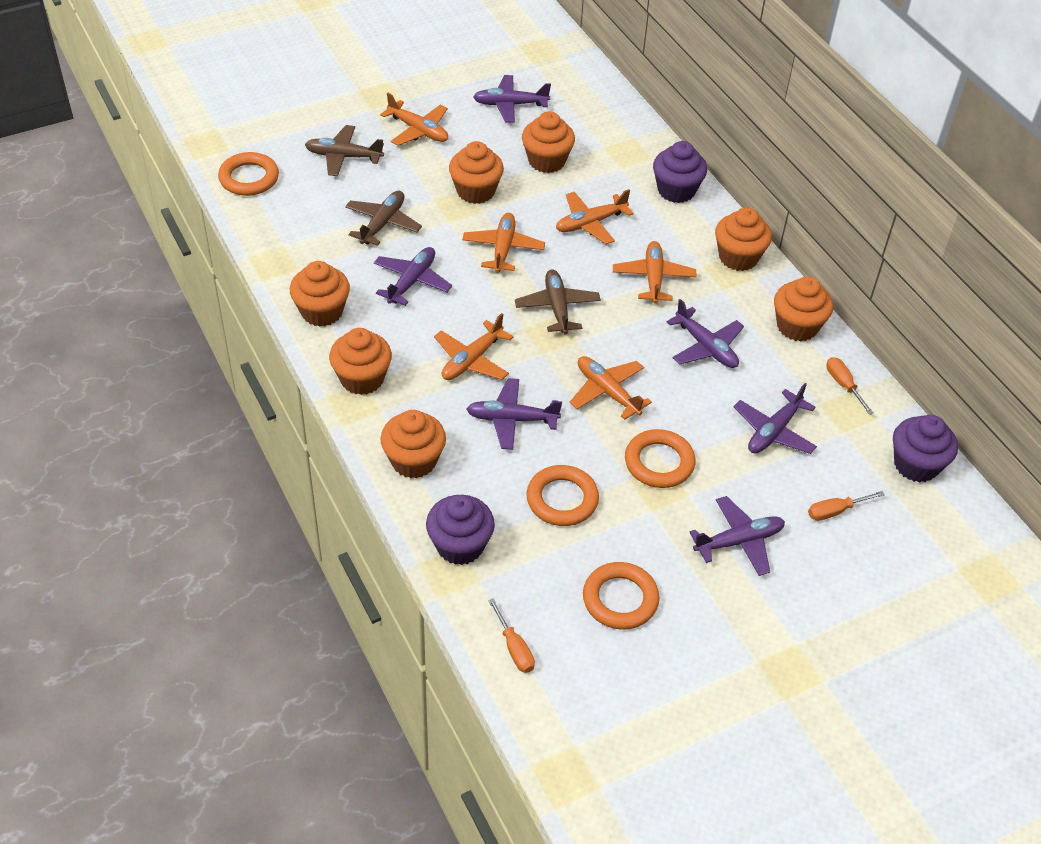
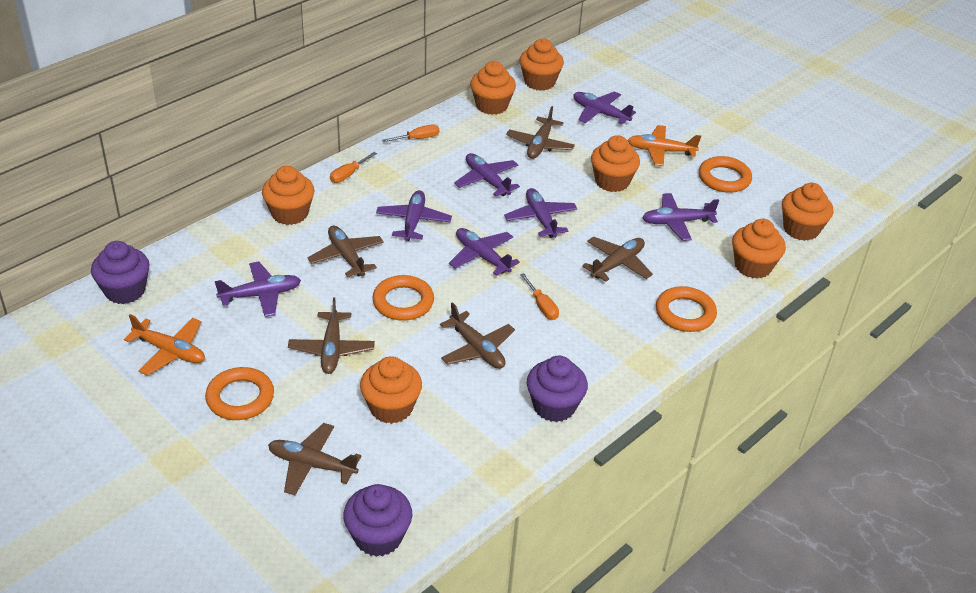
brown plane: 3 -> 6
orange plane: 6 -> 2
purple plane: 6 -> 7

